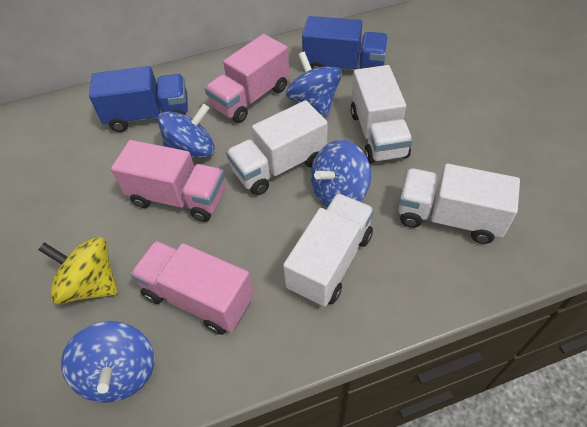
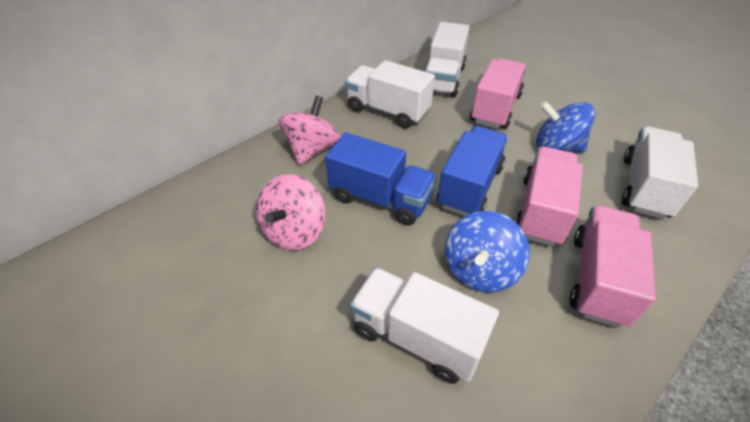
blue spinning top: 4 -> 2
pink spinning top: 0 -> 2
yellow spinning top: 1 -> 0

